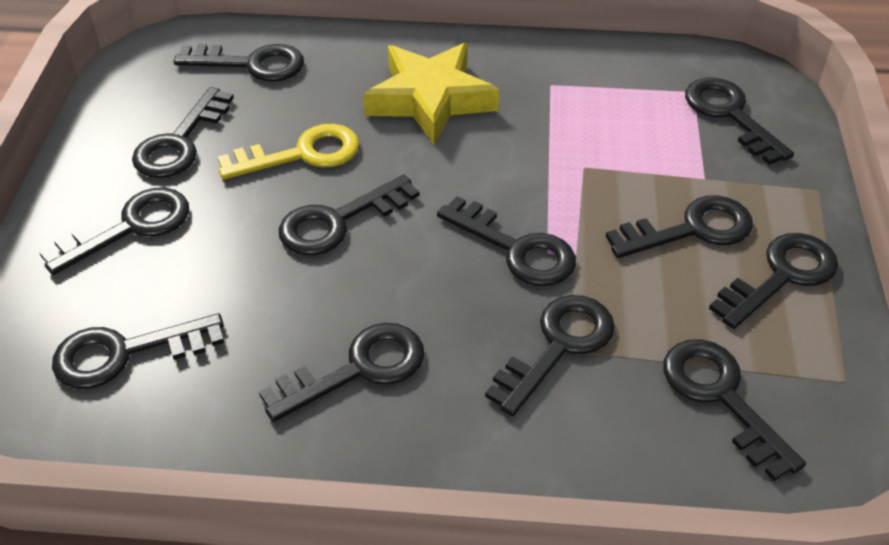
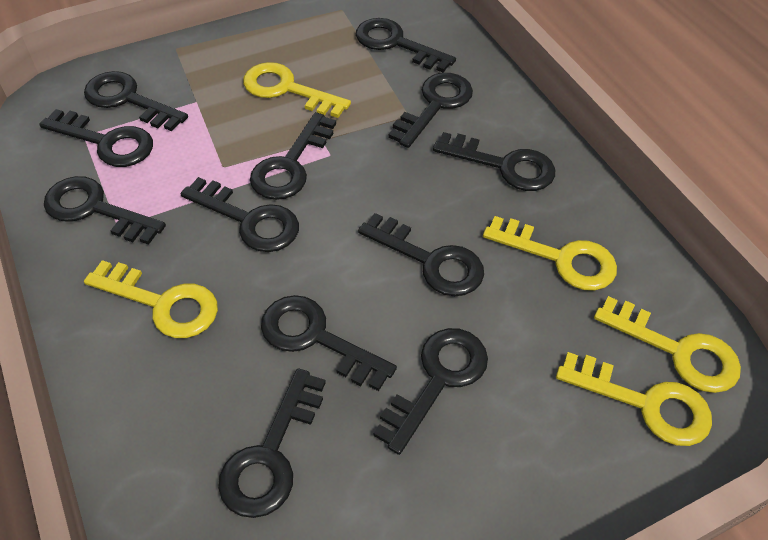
yellow key: 1 -> 5
yellow star: 1 -> 0

